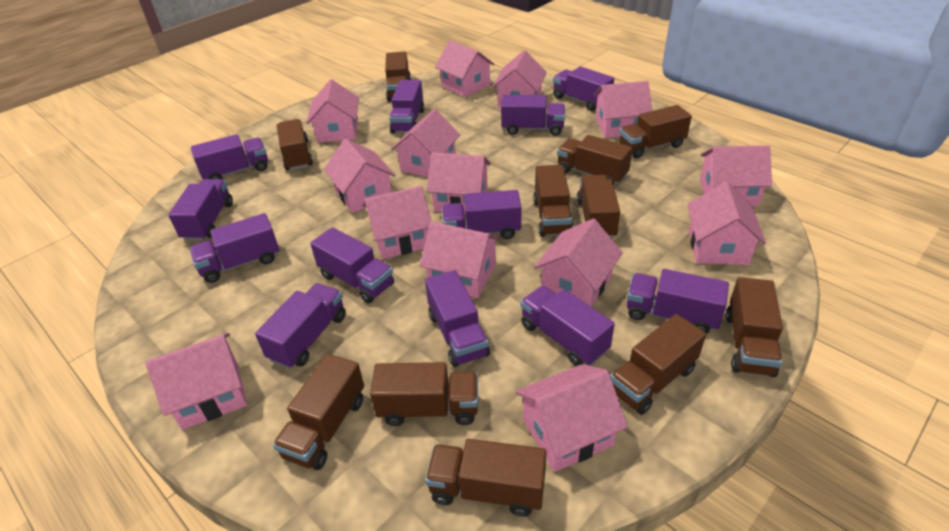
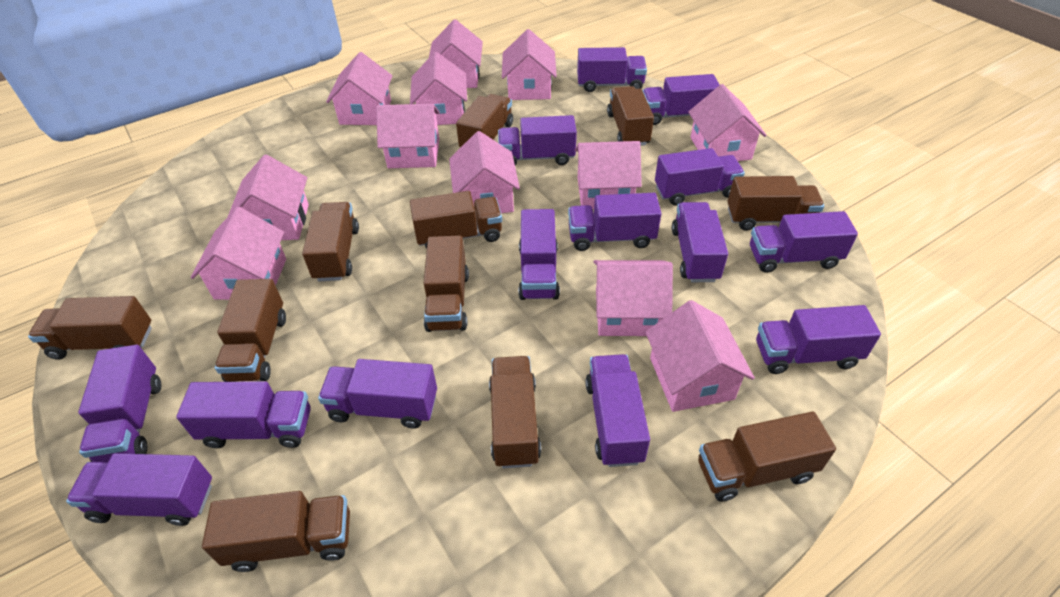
pink house: 14 -> 12
purple truck: 12 -> 14

